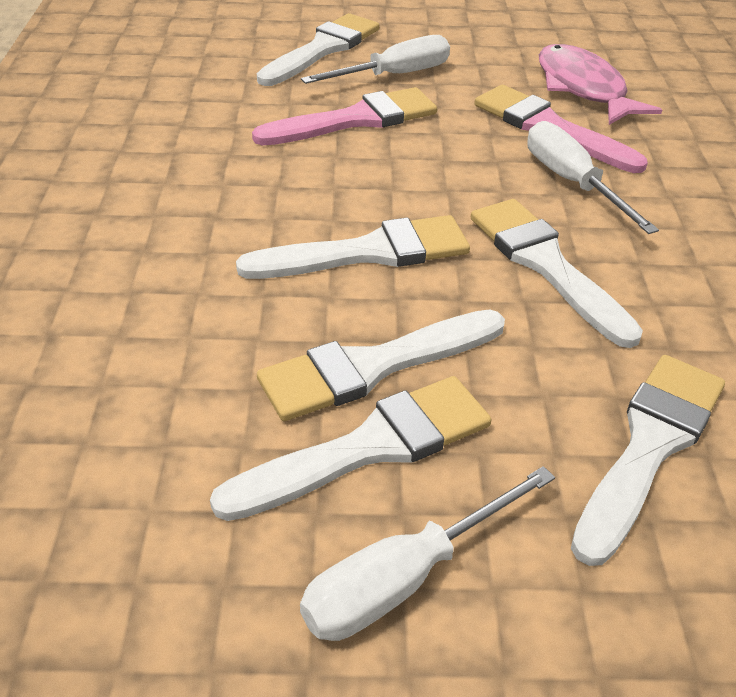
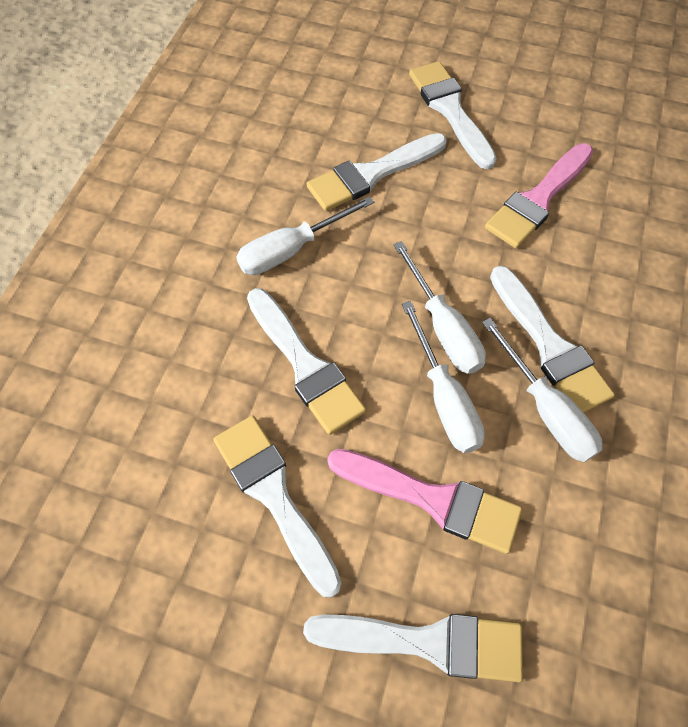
pink fish: 1 -> 0
white screwdriver: 3 -> 4

